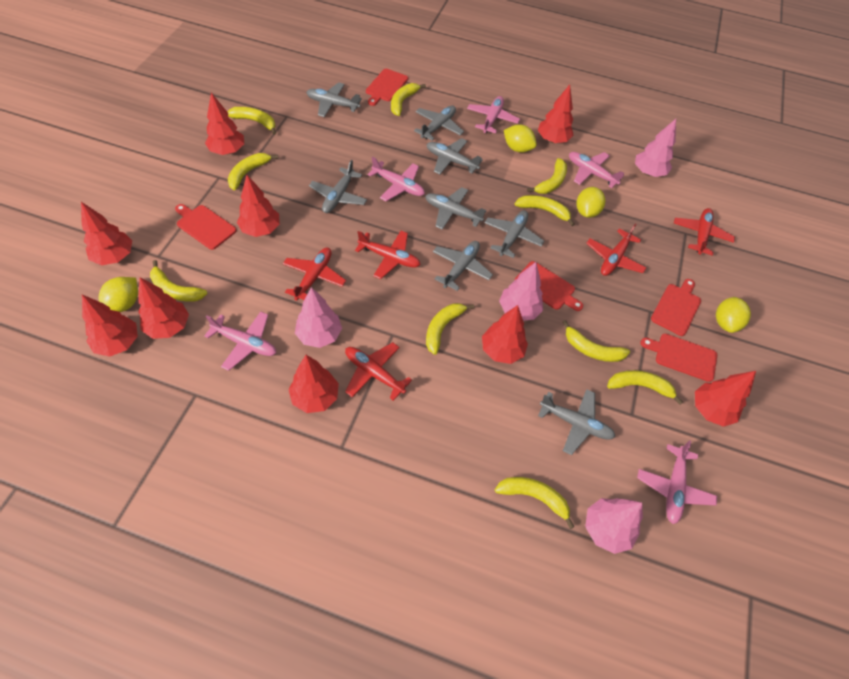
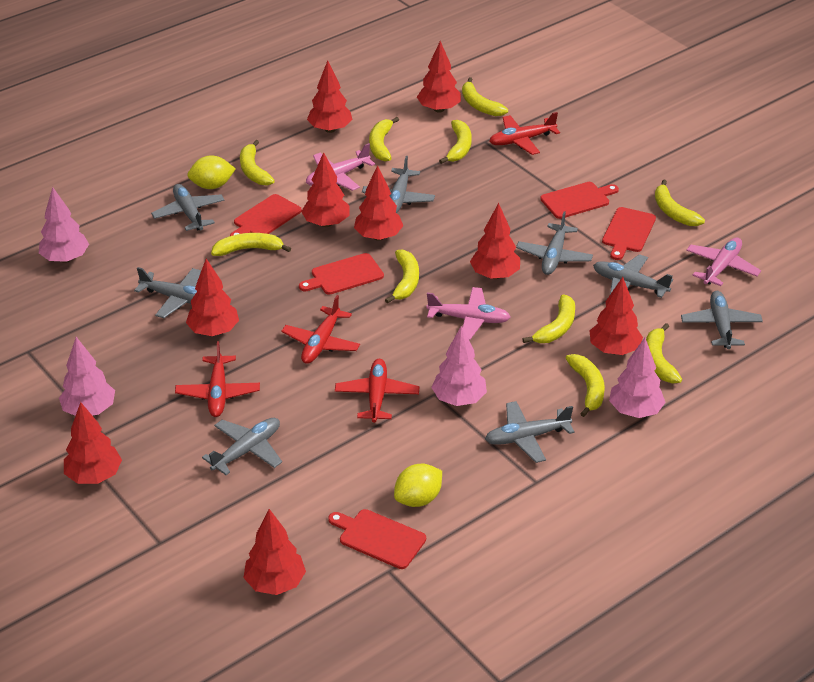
pink plane: 5 -> 3
red plane: 5 -> 4
yellow lemon: 4 -> 2

